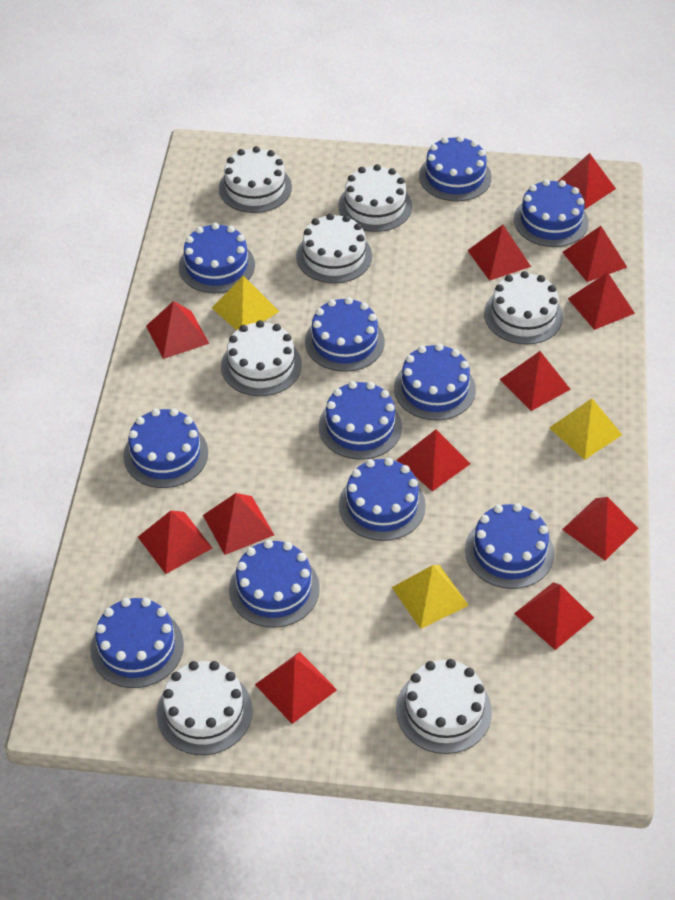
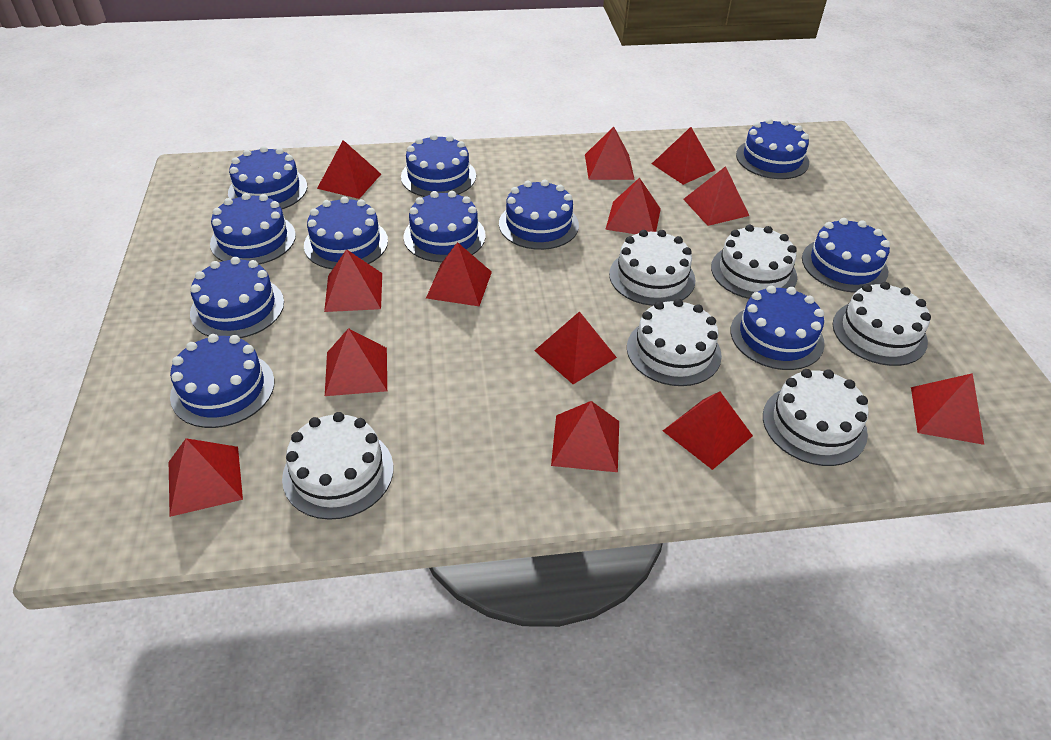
red pyramid: 12 -> 13
white cake: 7 -> 6
yellow pyramid: 3 -> 0

